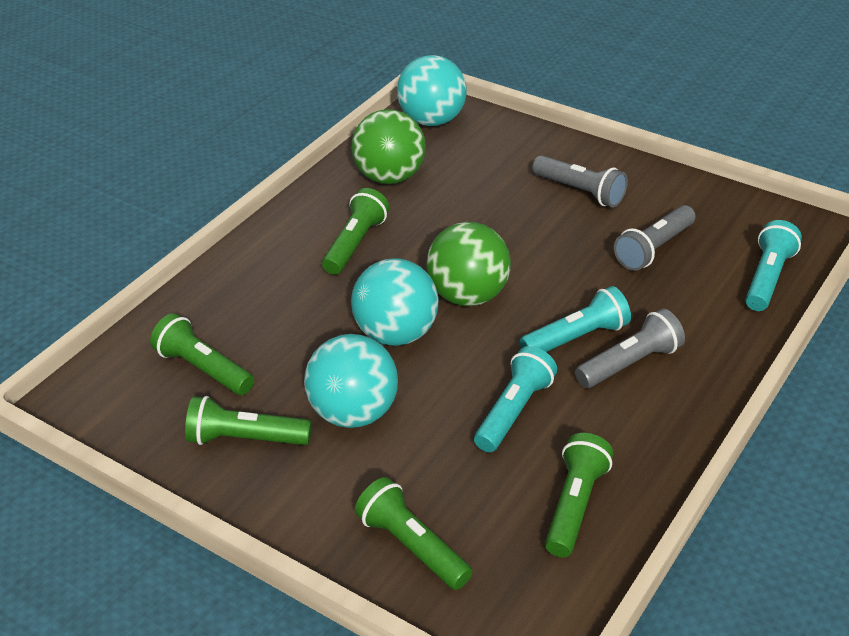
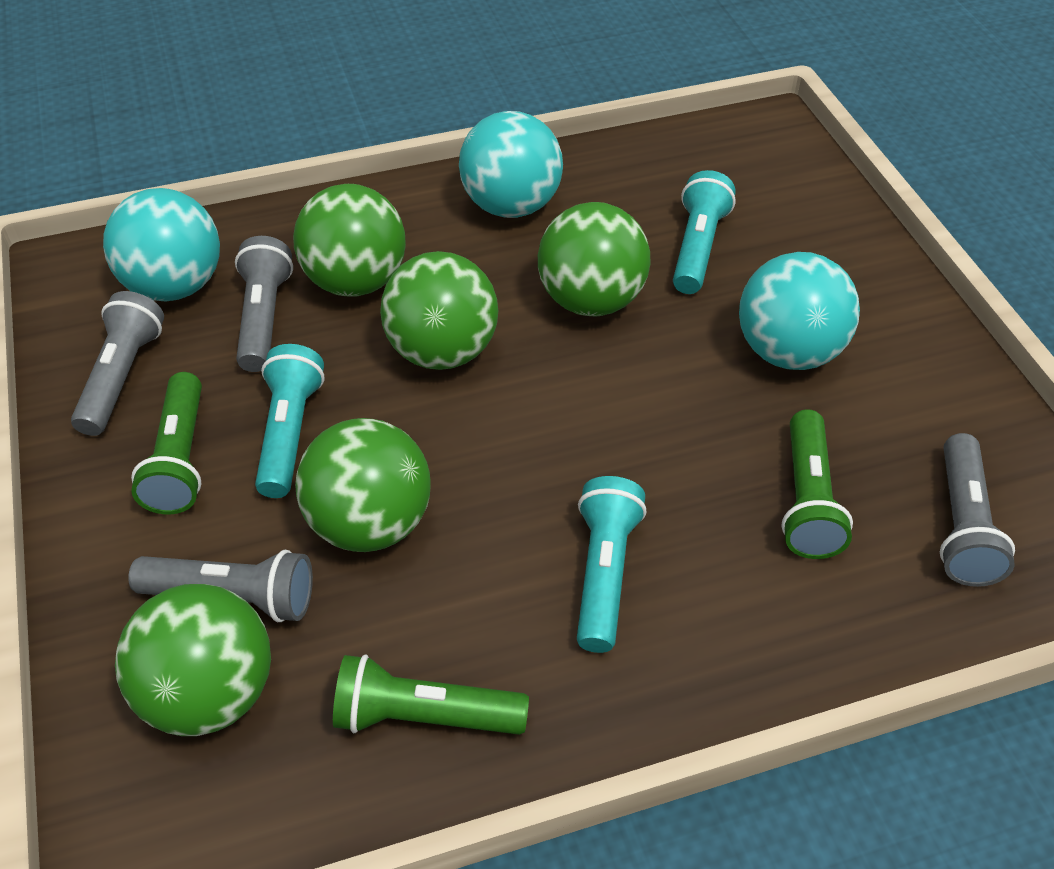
green ball: 2 -> 5
green flashlight: 5 -> 3
grey flashlight: 3 -> 4

